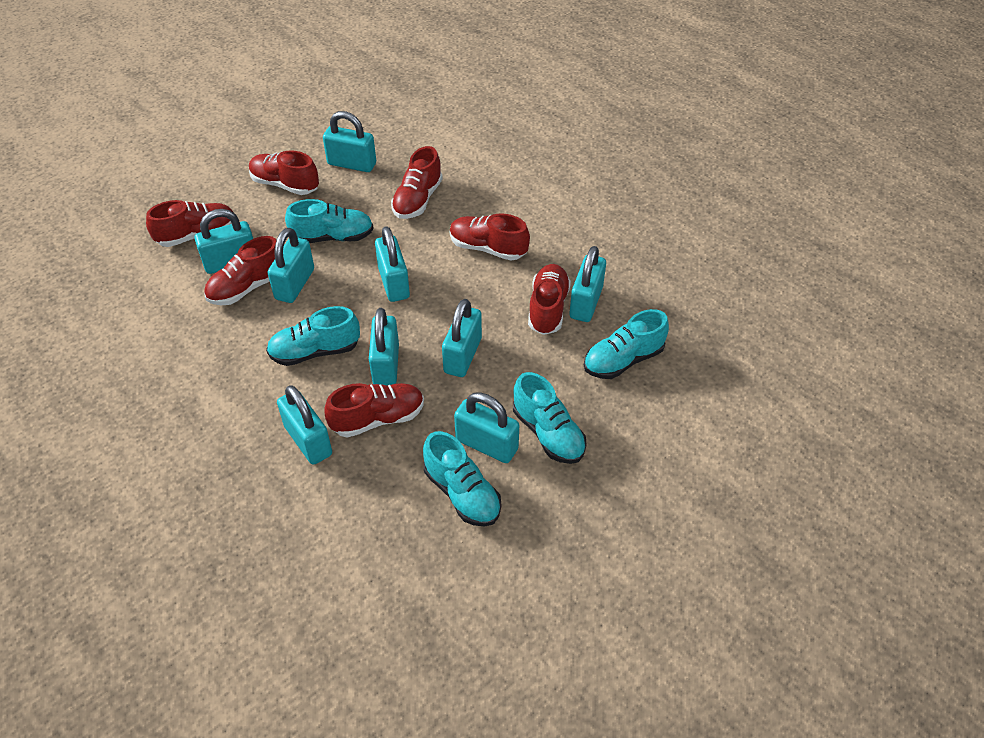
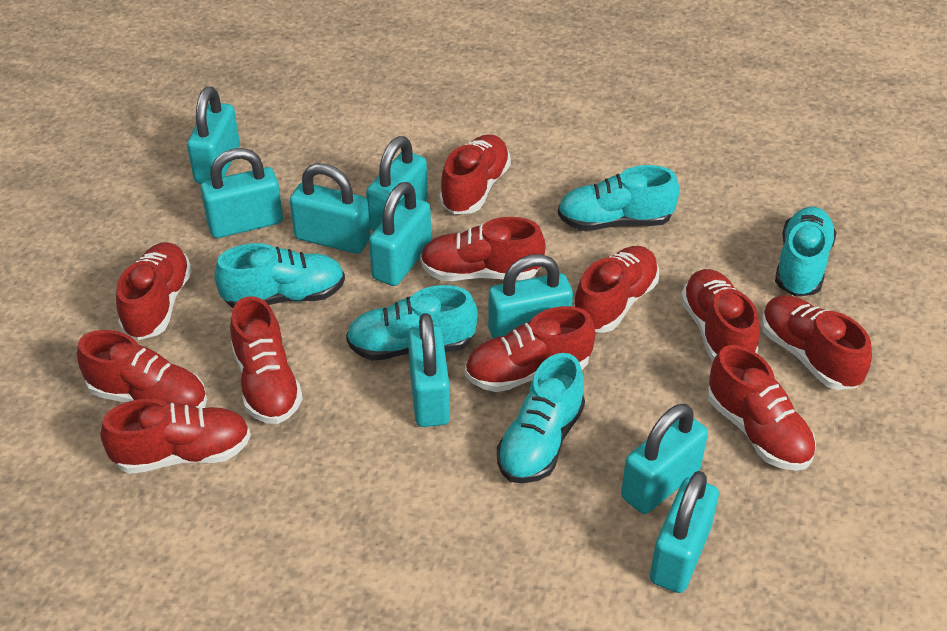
red shoe: 7 -> 11

